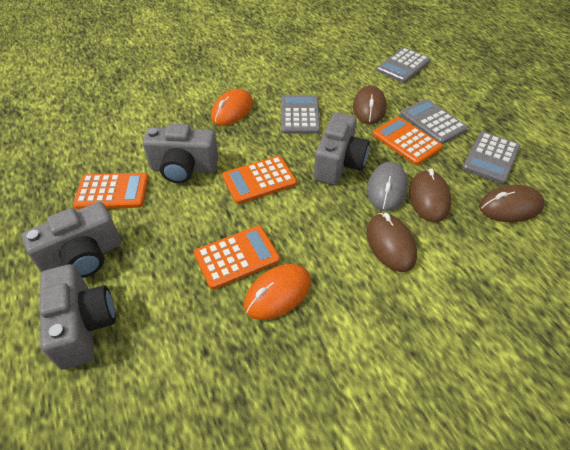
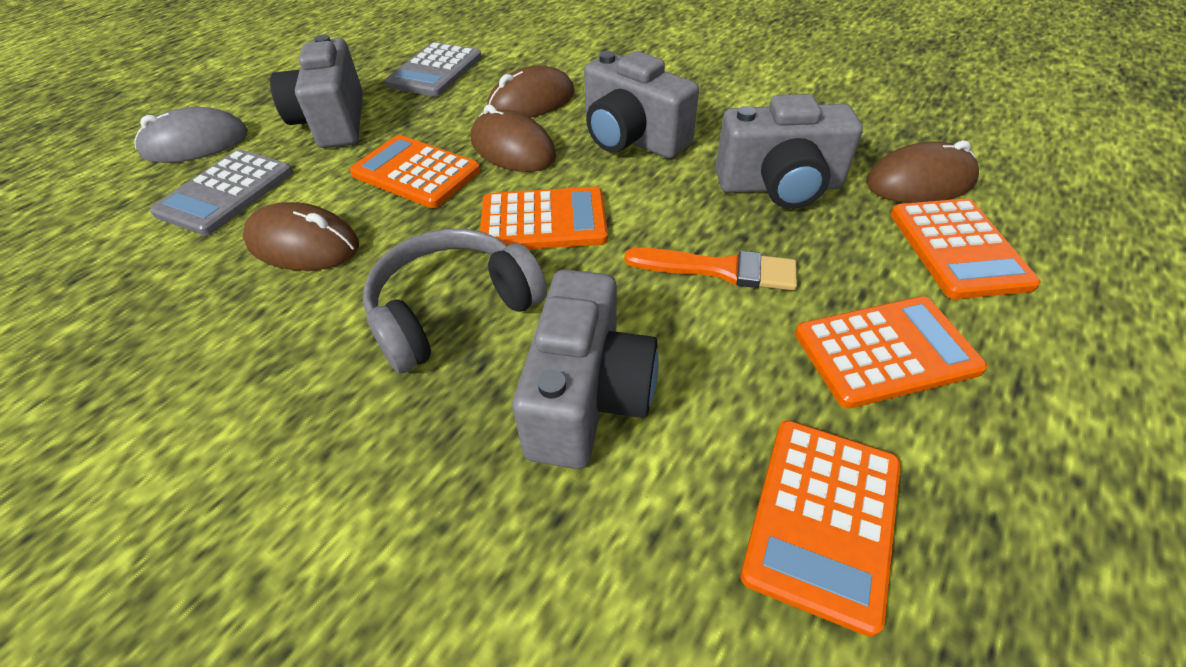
grey calculator: 4 -> 2
grey headphones: 0 -> 1
orange brush: 0 -> 1
orange calculator: 4 -> 5
orange mouse: 2 -> 0

